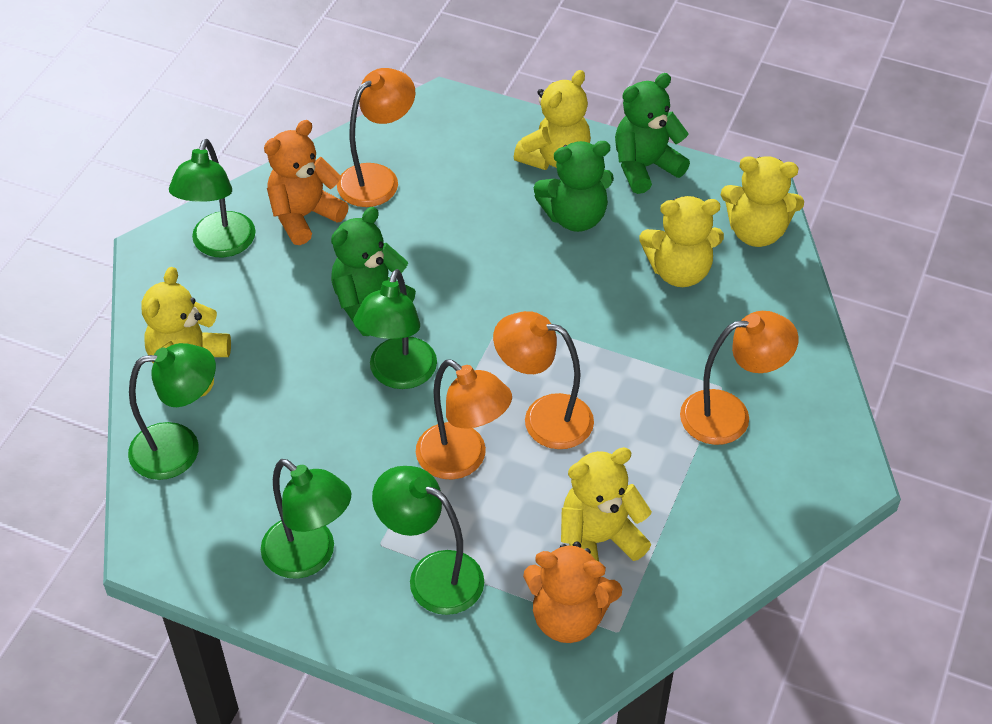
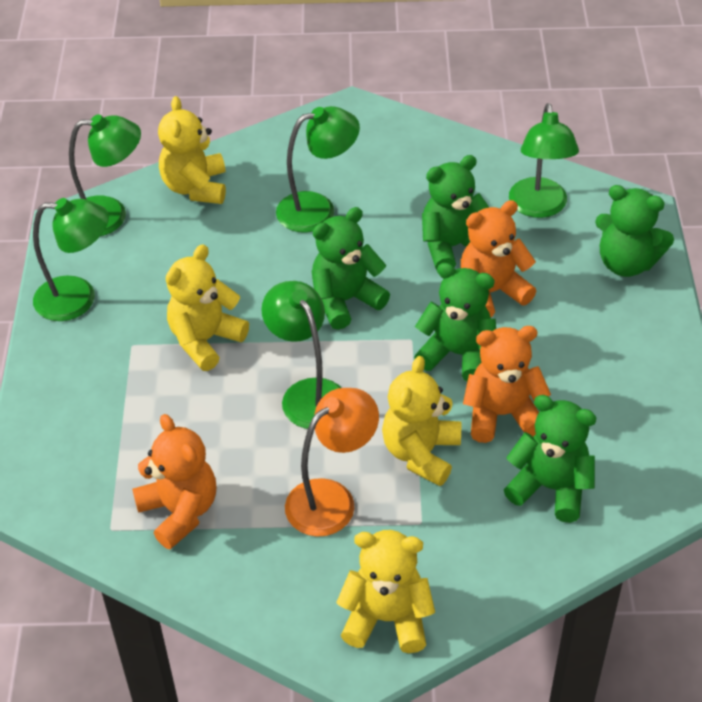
green teddy bear: 3 -> 5
orange lamp: 4 -> 1
orange teddy bear: 2 -> 3
yellow teddy bear: 5 -> 4

